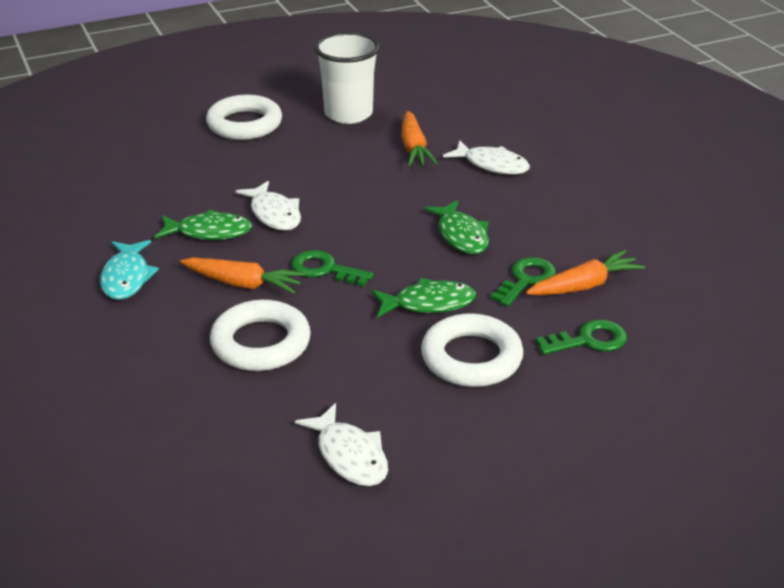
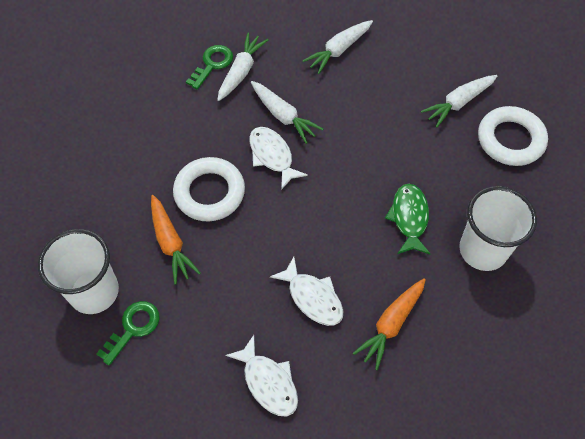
green fish: 3 -> 1
green key: 3 -> 2
orange carrot: 3 -> 2
turquoise fish: 1 -> 0
white carrot: 0 -> 4
white cup: 1 -> 2
white ring: 3 -> 2

